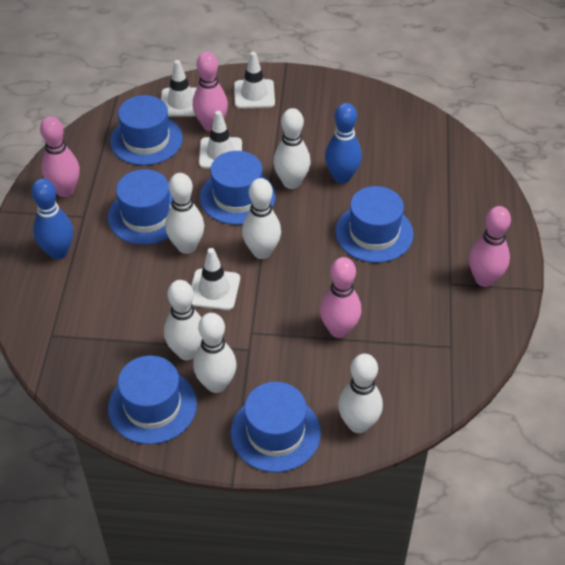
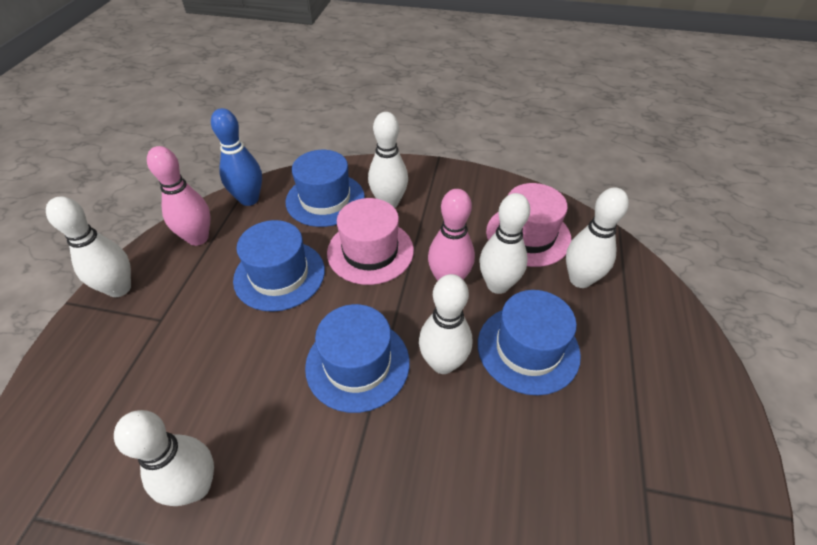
blue bowling pin: 2 -> 1
blue hat: 6 -> 4
pink bowling pin: 4 -> 2
pink hat: 0 -> 2
white traffic cone: 4 -> 0

